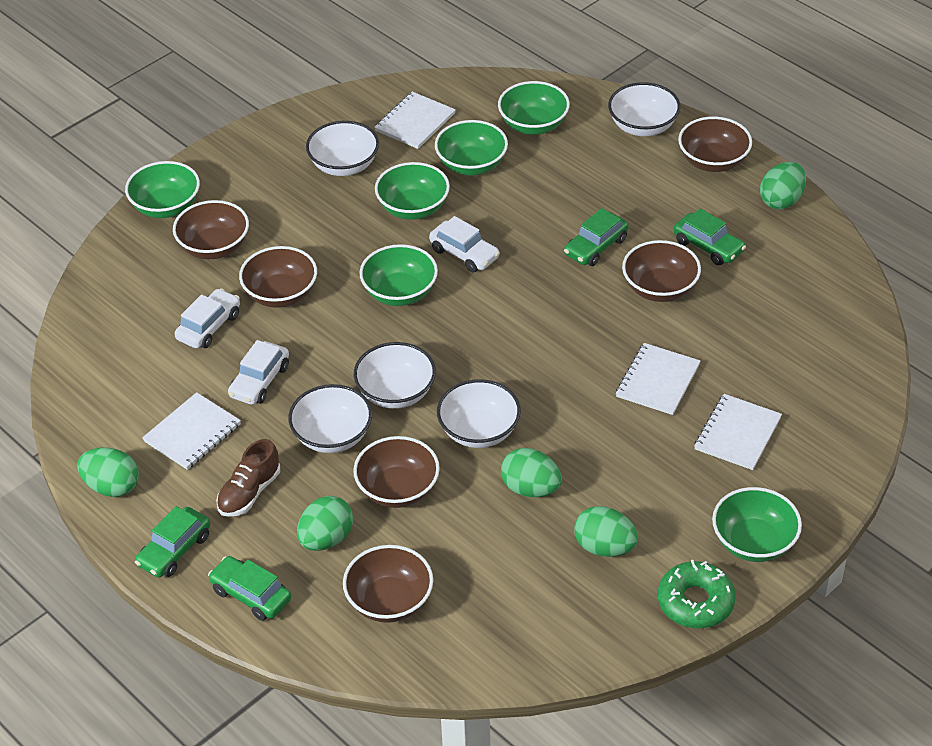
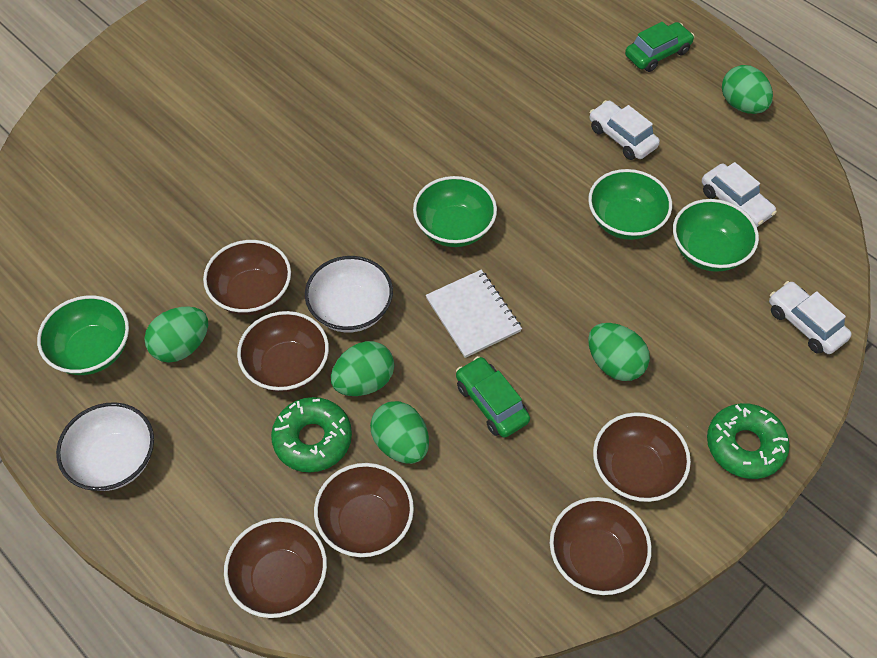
brown shoe: 1 -> 0
green bowl: 6 -> 4
green car: 4 -> 2
green donut: 1 -> 2
white bowl: 5 -> 2
white notebook: 4 -> 1

